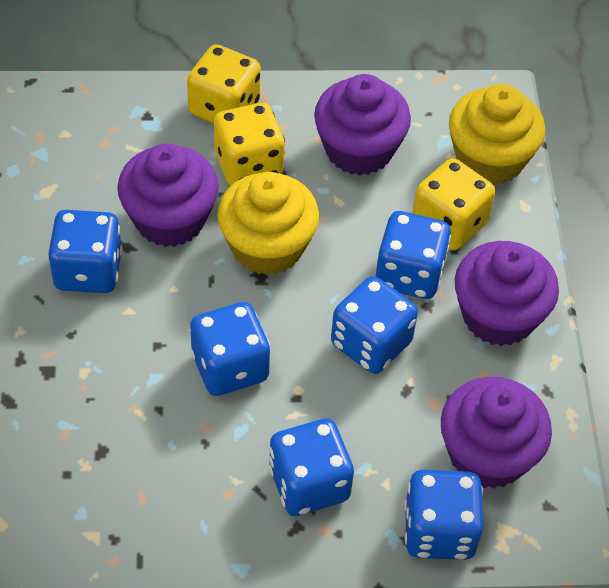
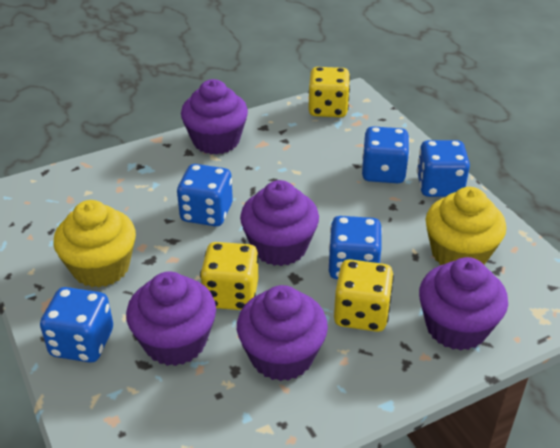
blue dice: 6 -> 5
purple cupcake: 4 -> 5

